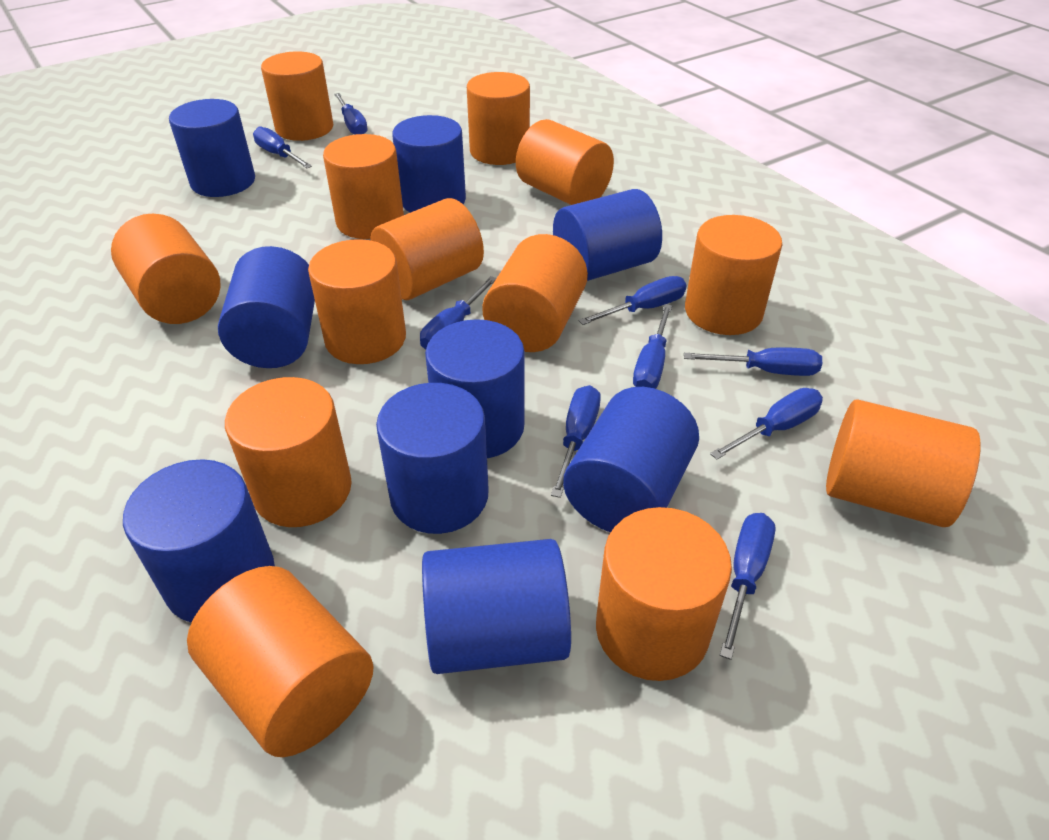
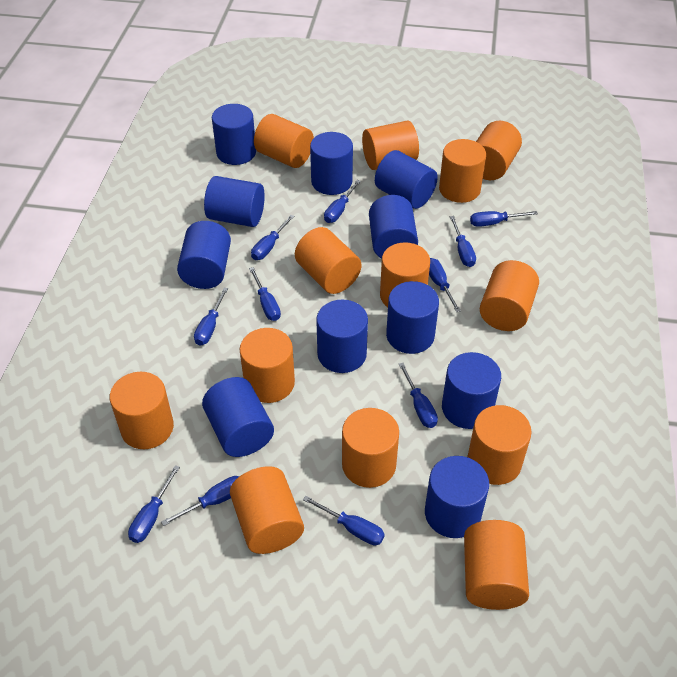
blue cylinder: 9 -> 11
blue screwdriver: 9 -> 11

